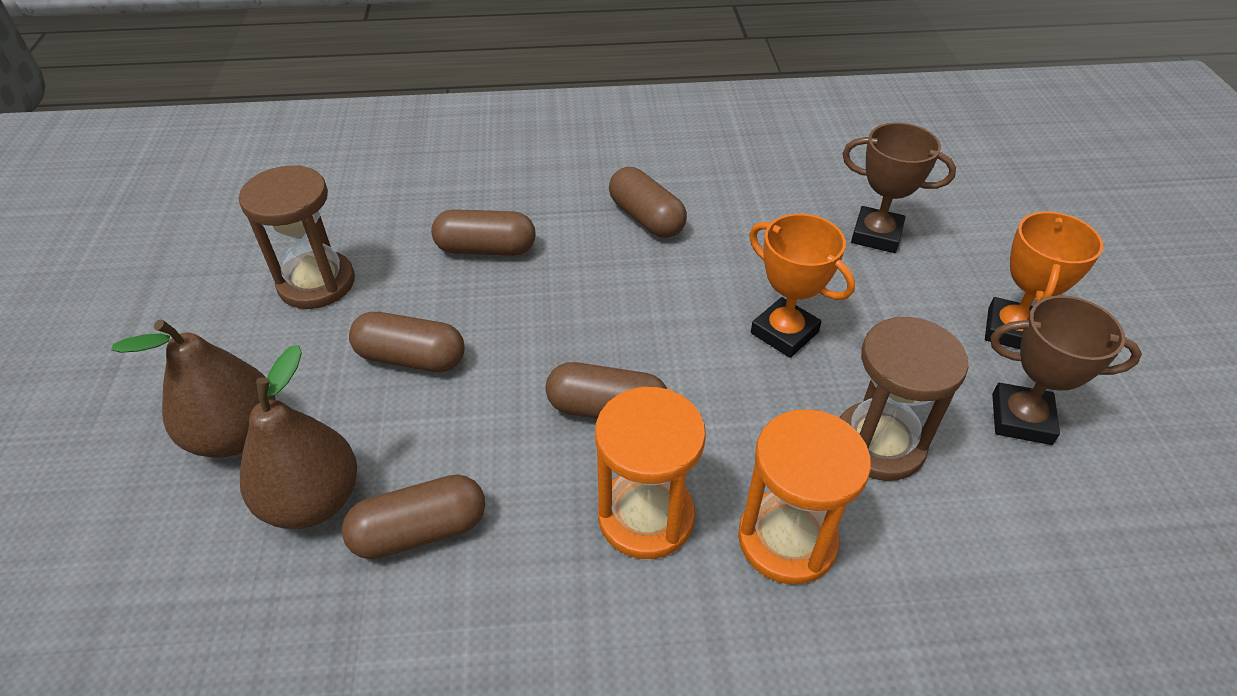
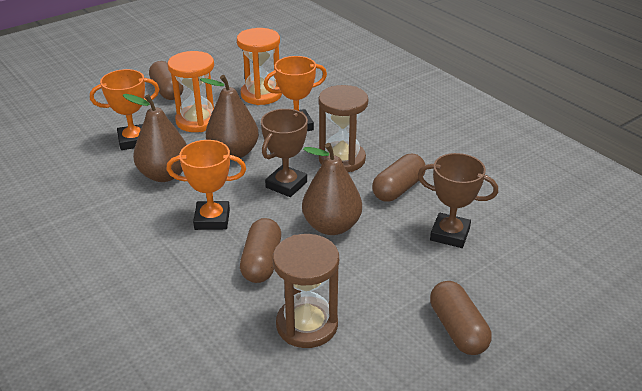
brown capsule: 5 -> 4
brown pear: 2 -> 3
orange trophy: 2 -> 3

